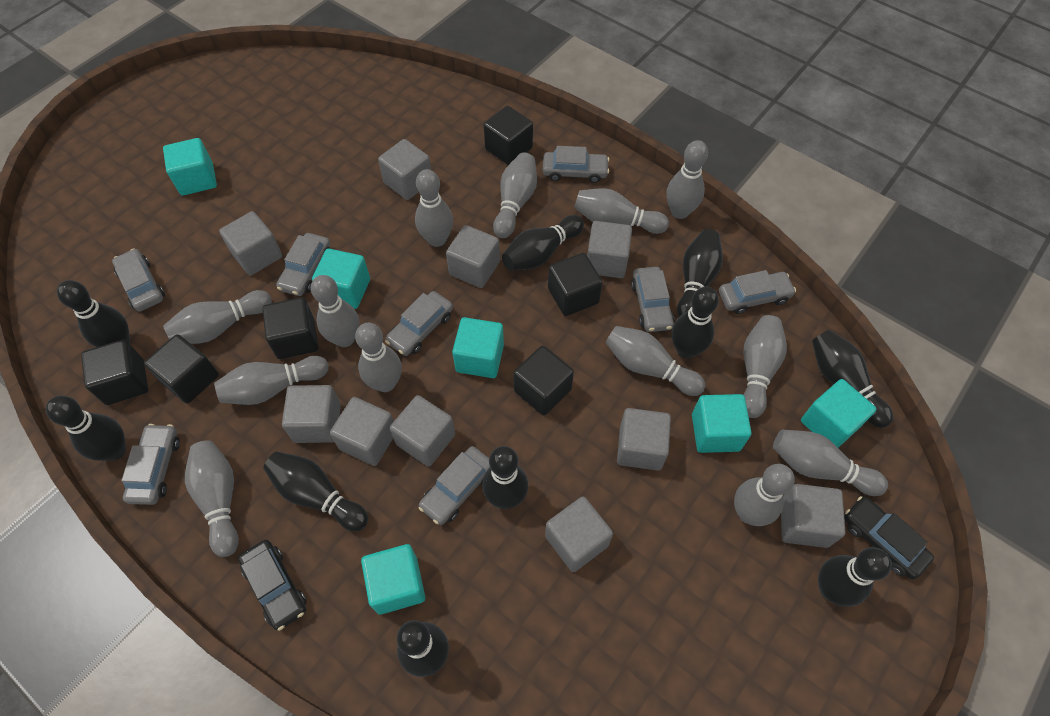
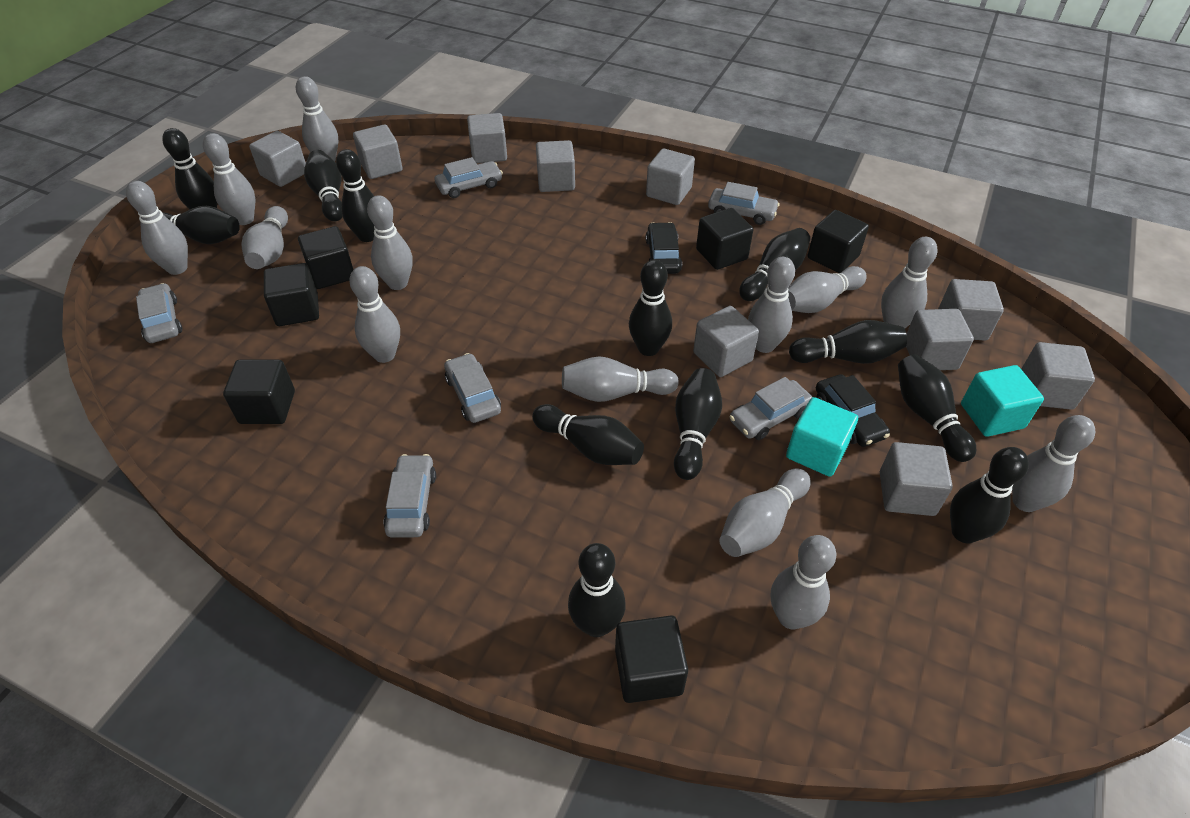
black bowling pin: 10 -> 12
grey car: 8 -> 6
turquoise cube: 6 -> 2

